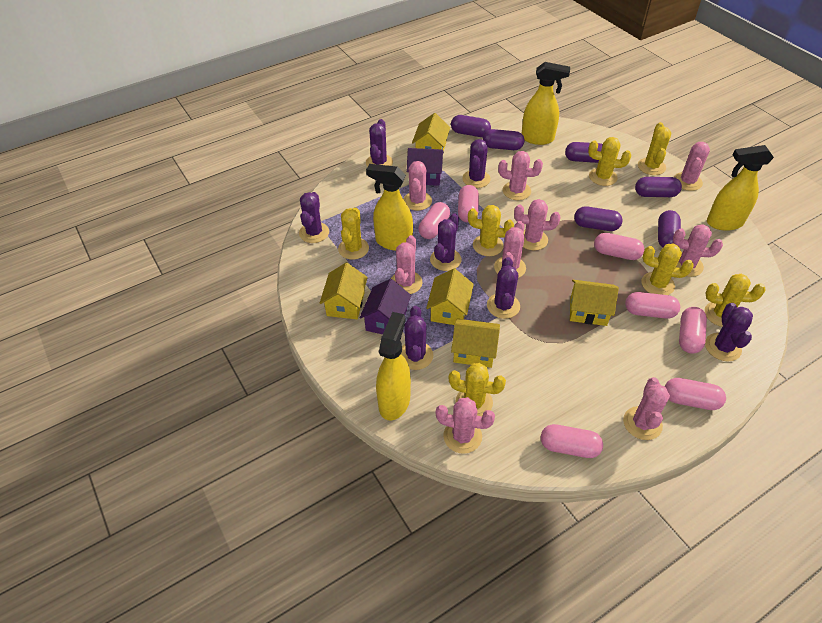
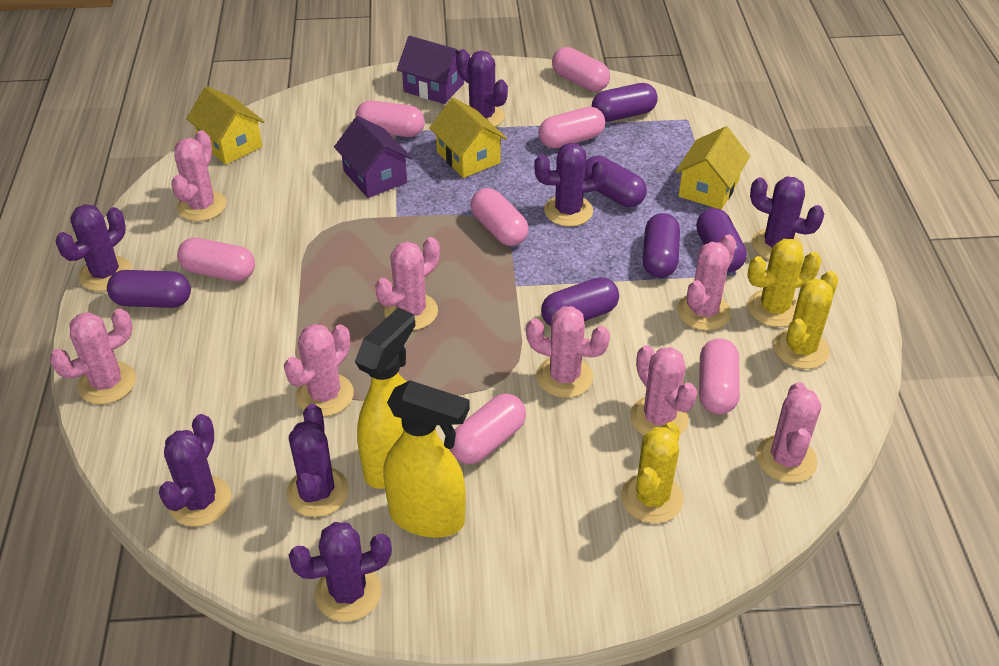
pink cactus: 9 -> 8
yellow cactus: 7 -> 3
yellow house: 5 -> 3
yellow spray bottle: 4 -> 2

